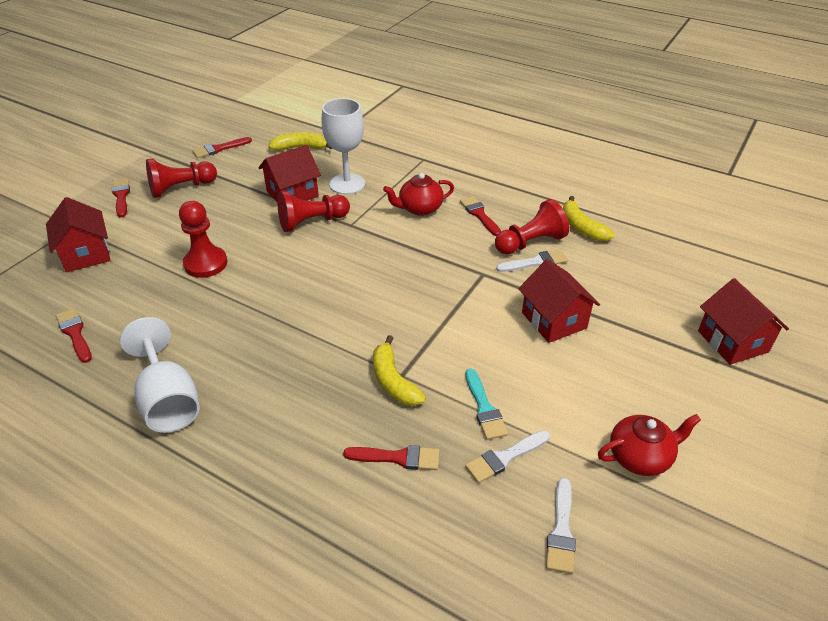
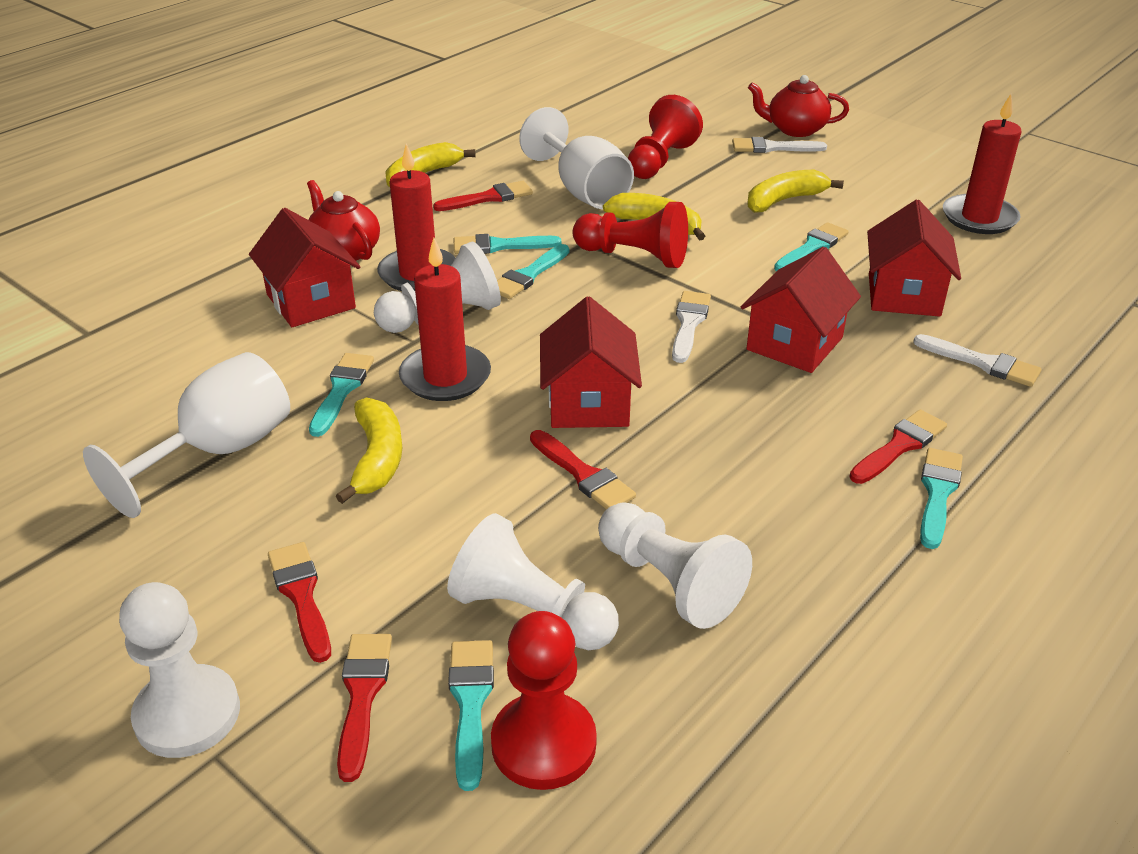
red candle: 0 -> 3
red pawn: 4 -> 3
turquoise brush: 1 -> 6
white pawn: 0 -> 4
yellow banana: 3 -> 4

